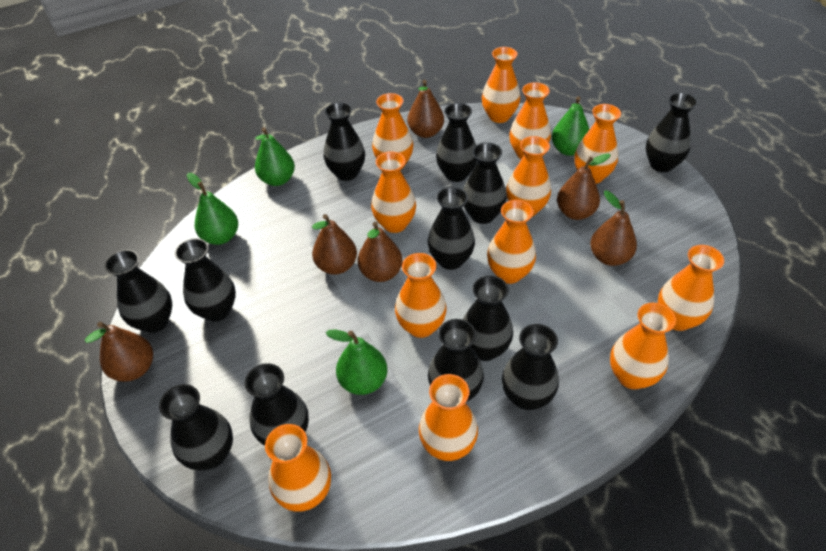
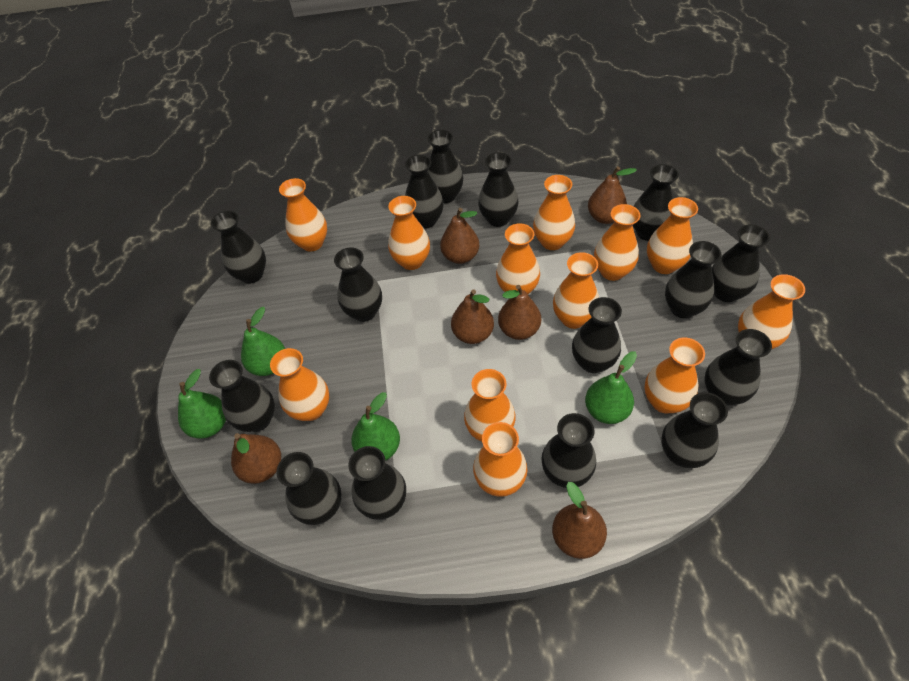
black vase: 12 -> 15

